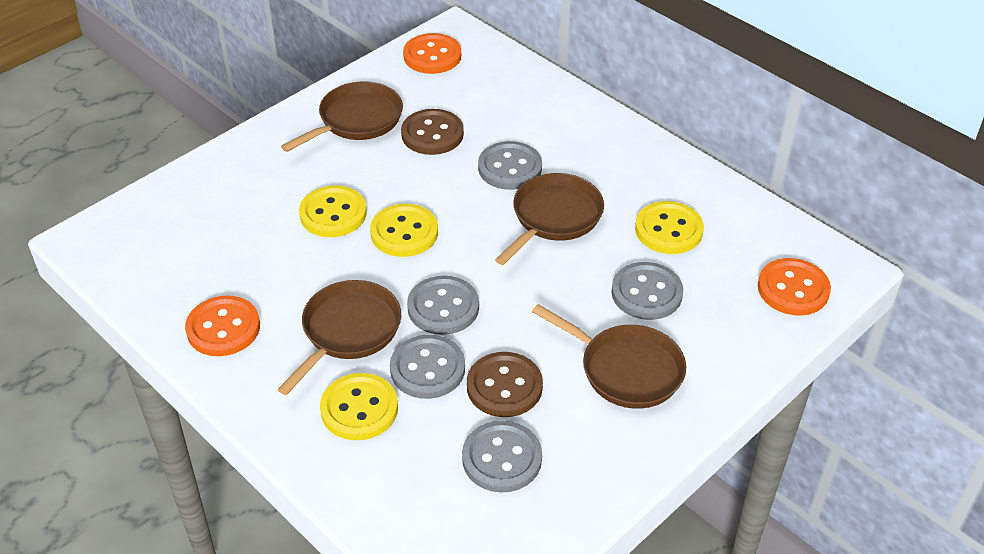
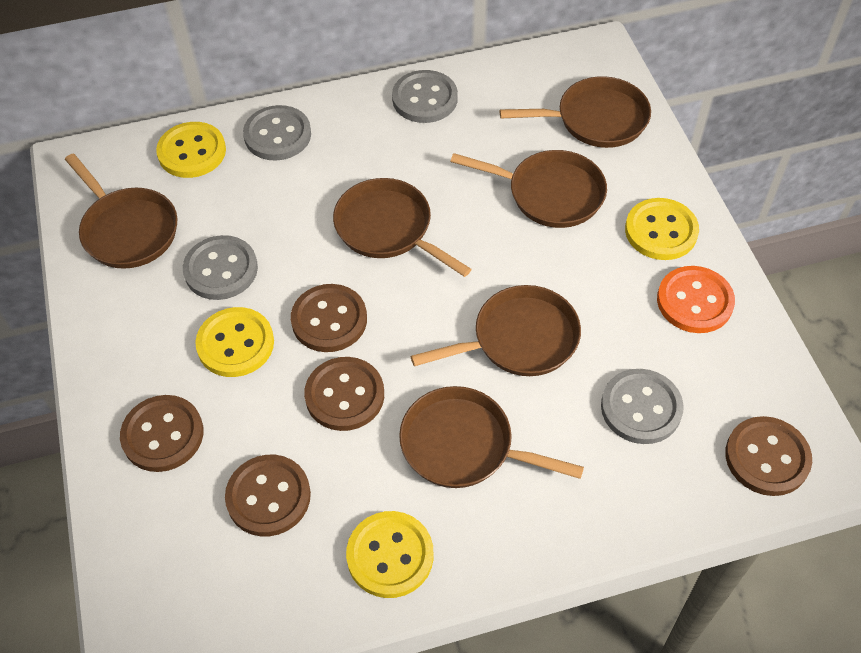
brown button: 2 -> 5
brown pan: 4 -> 6
grey button: 5 -> 4
orange button: 3 -> 1

